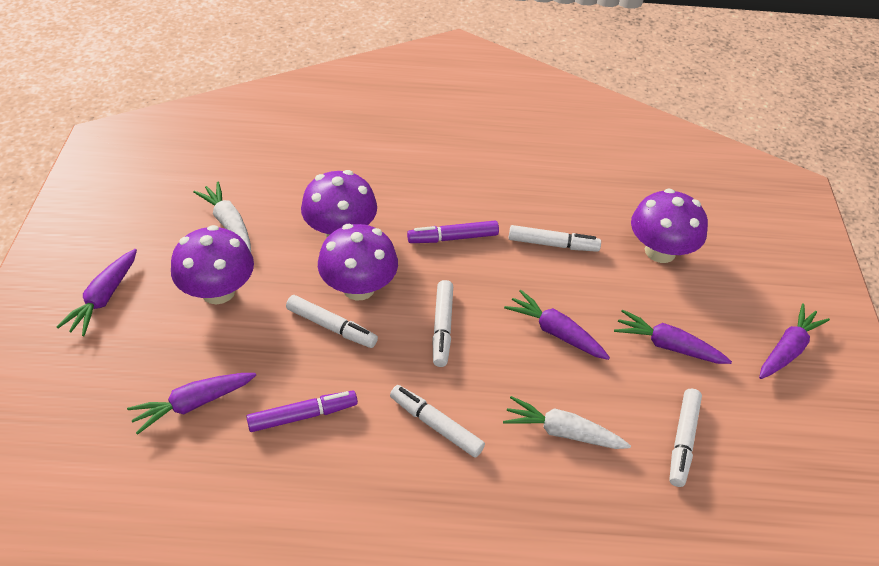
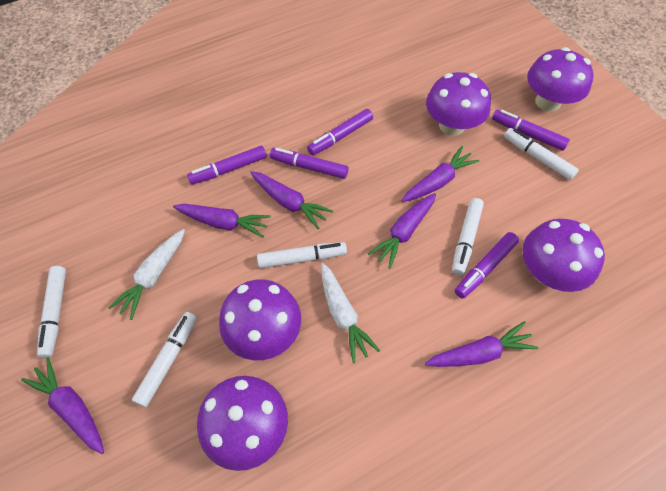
purple carrot: 5 -> 6
purple marker: 2 -> 5
purple mushroom: 4 -> 5

